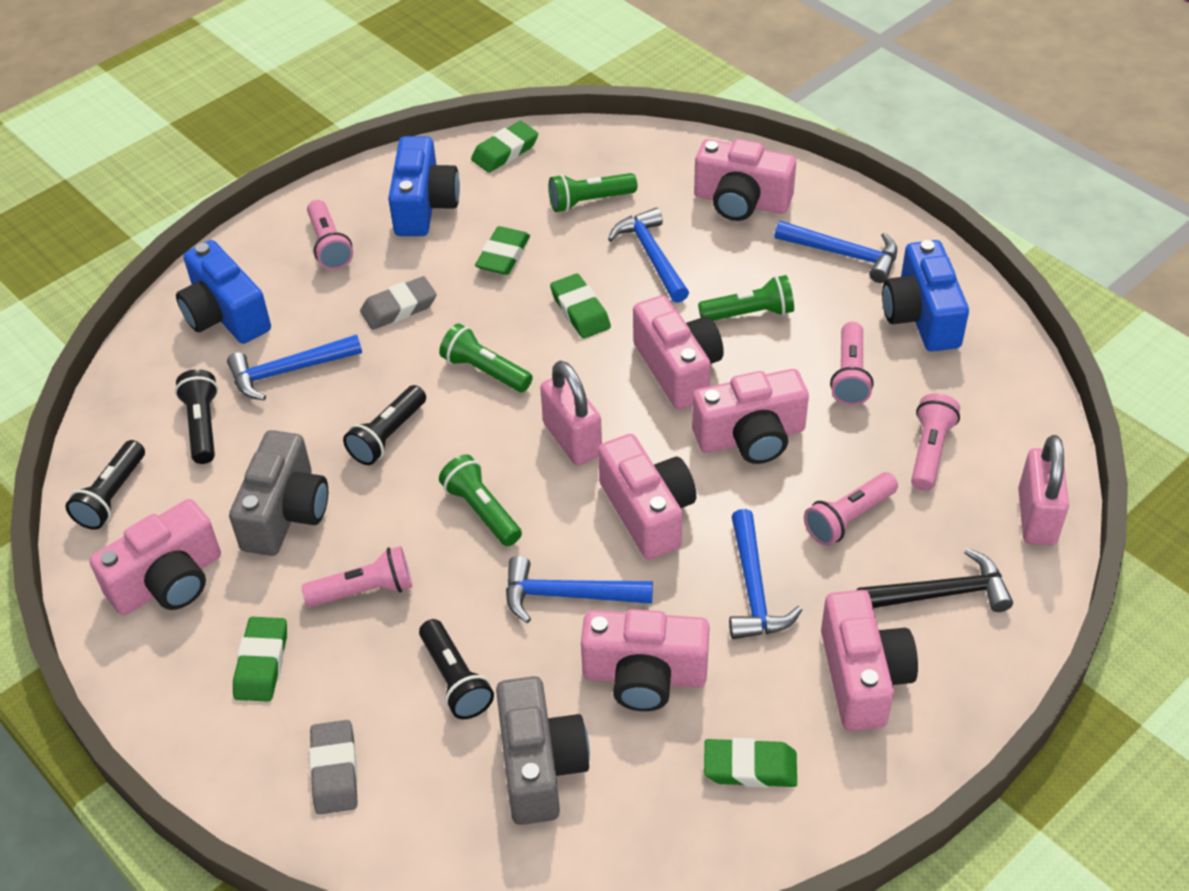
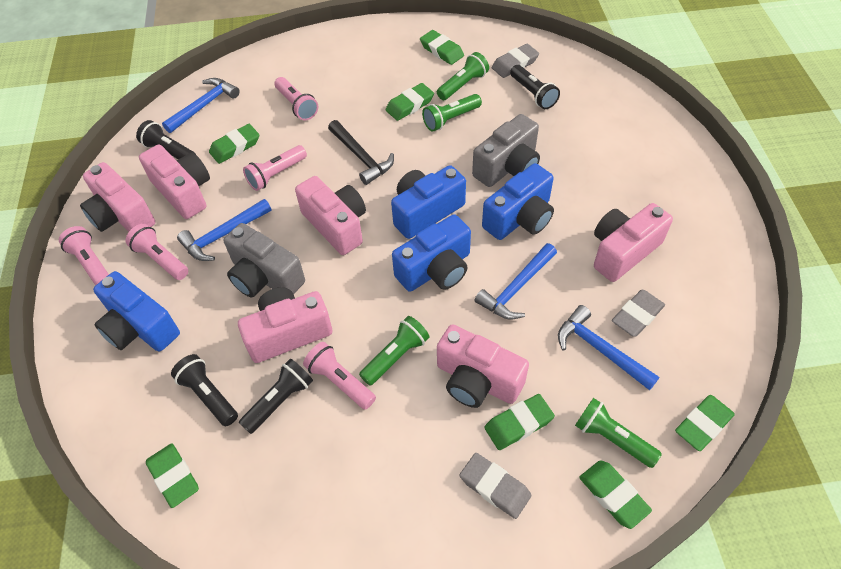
blue camera: 3 -> 4
blue hammer: 5 -> 4
green eraser: 5 -> 7
grey eraser: 2 -> 3
pink camera: 7 -> 6
pink padlock: 2 -> 0

